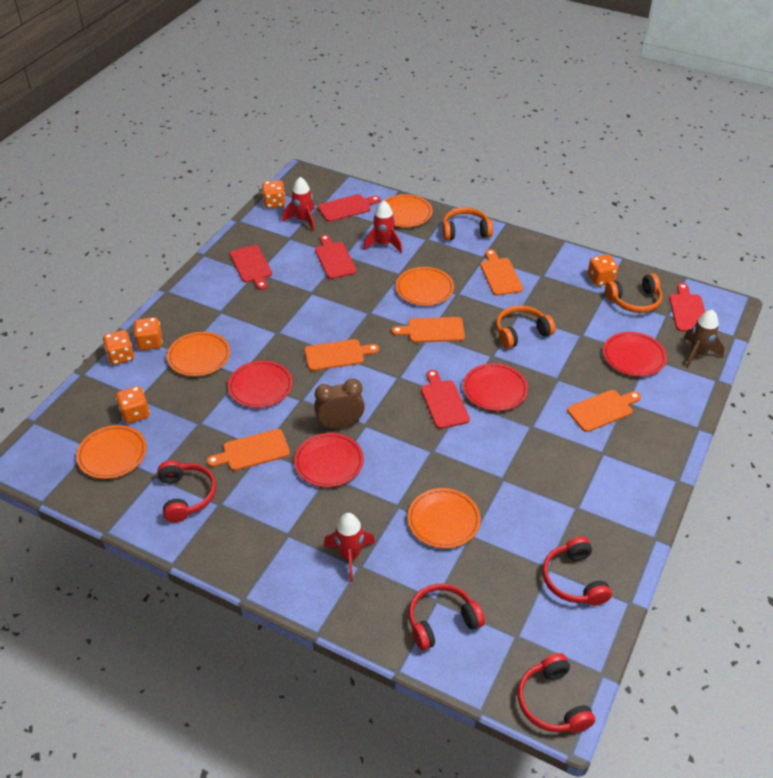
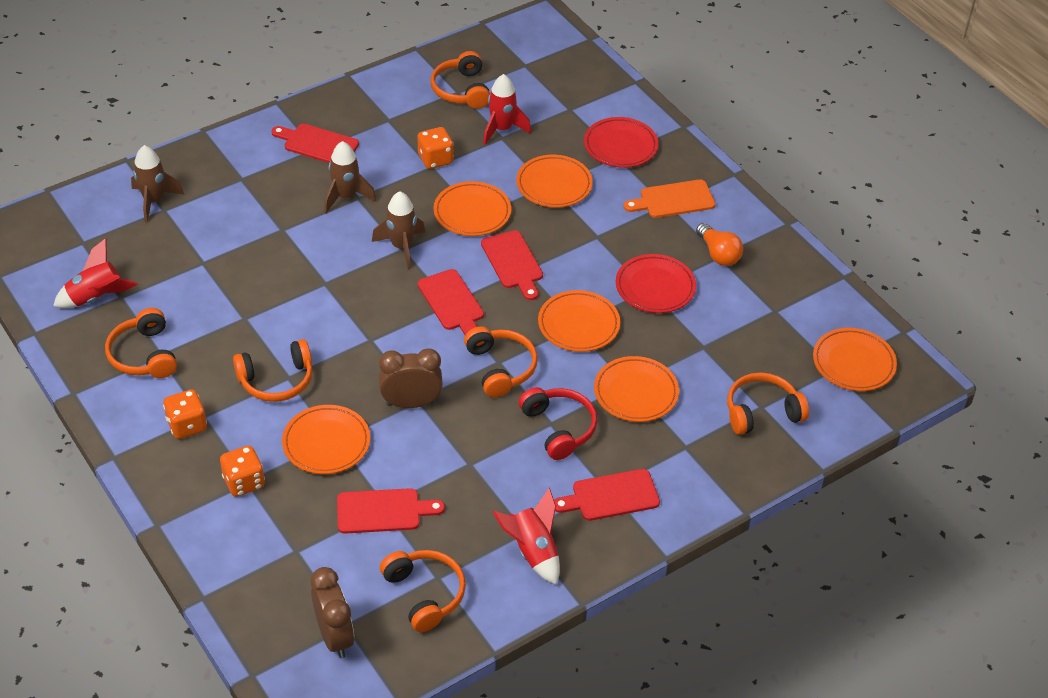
brown clock: 1 -> 2
brown rocket: 1 -> 3
orange cutting board: 5 -> 1
orange dice: 5 -> 3
orange headphones: 3 -> 6
orange light bulb: 0 -> 1
orange plate: 5 -> 6
red headphones: 4 -> 1
red plate: 4 -> 2

